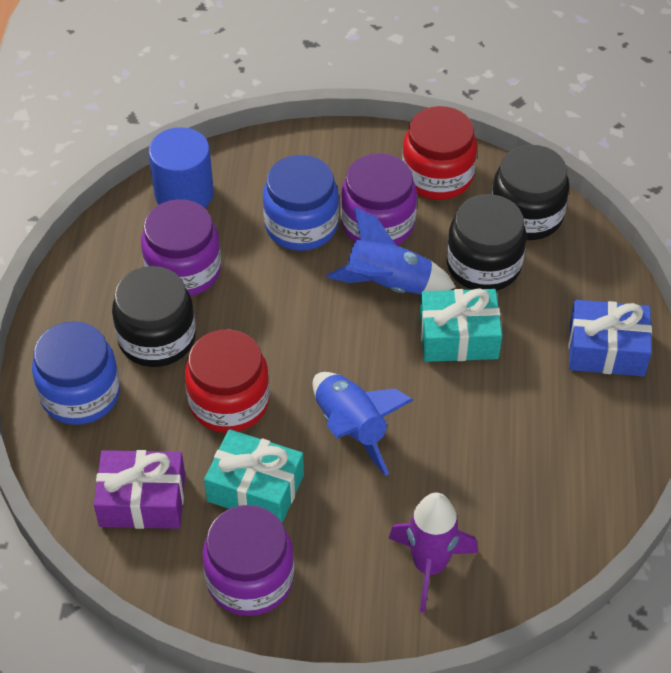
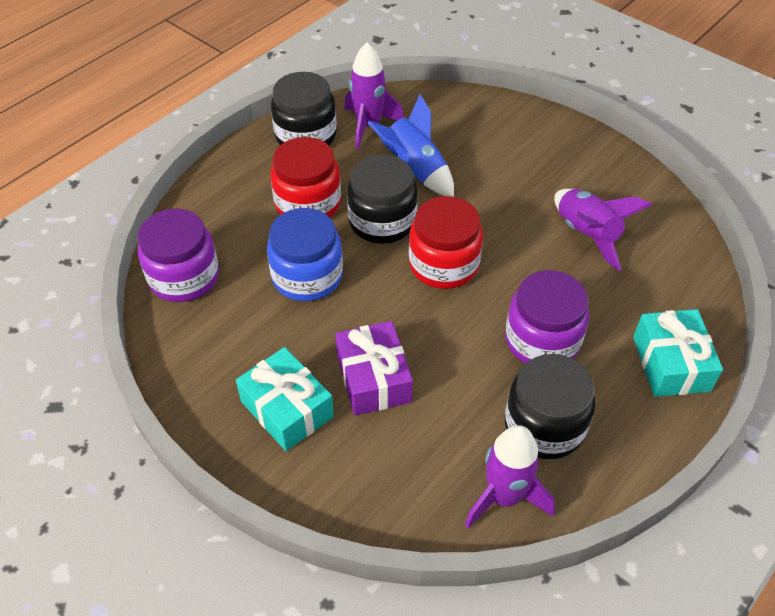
blue cylinder: 1 -> 0
blue gift: 1 -> 0
blue jar: 2 -> 1
blue rocket: 2 -> 1
purple jar: 3 -> 2
purple rocket: 1 -> 3

